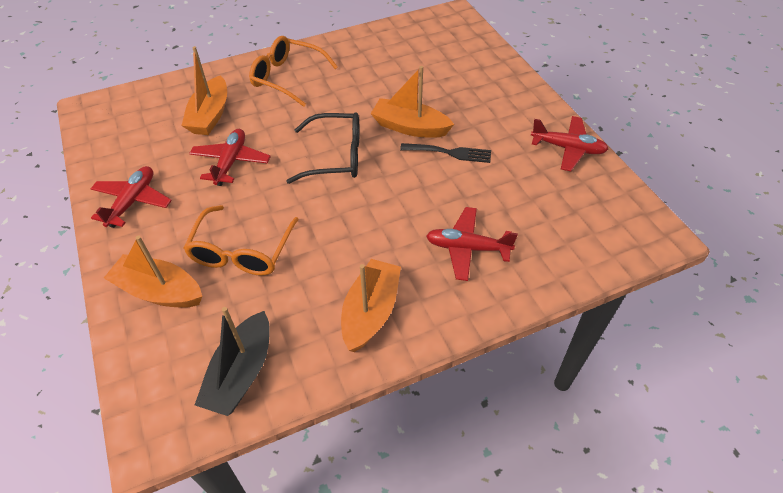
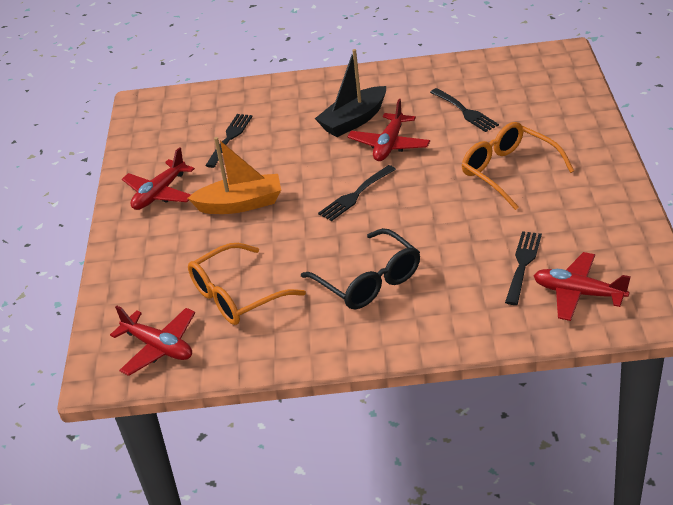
black fork: 1 -> 4
orange boat: 4 -> 1

